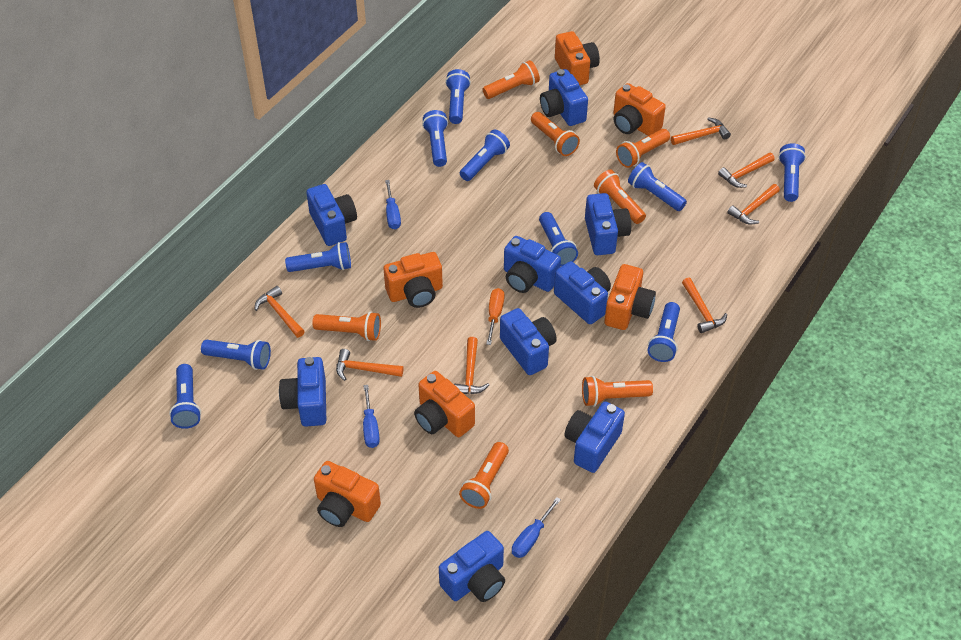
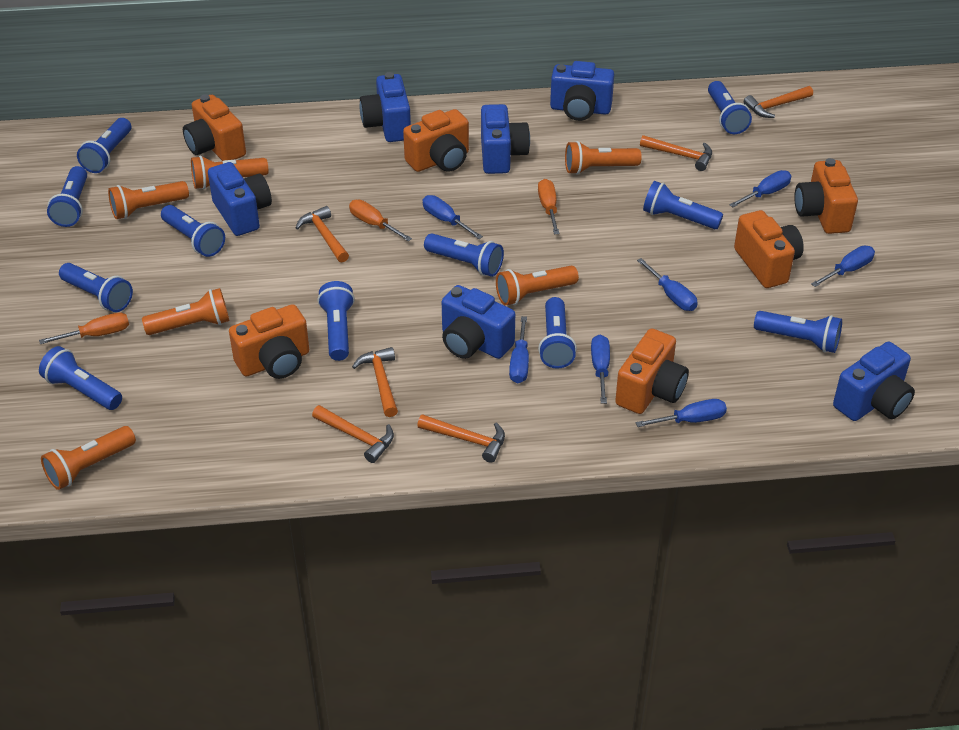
blue camera: 9 -> 6
blue flashlight: 10 -> 11
blue screwdriver: 3 -> 7
orange flashlight: 7 -> 6
orange hammer: 7 -> 6
orange screwdriver: 1 -> 3

